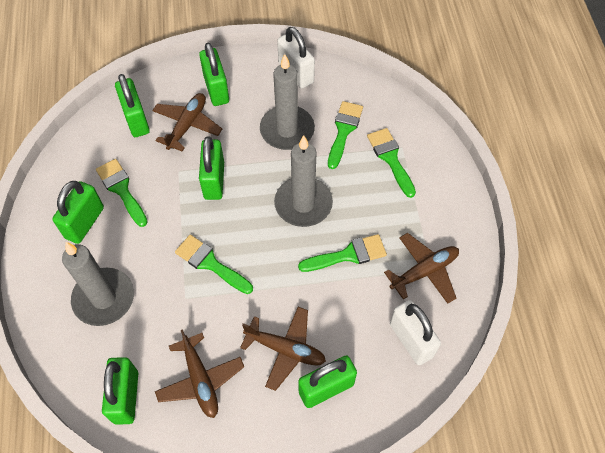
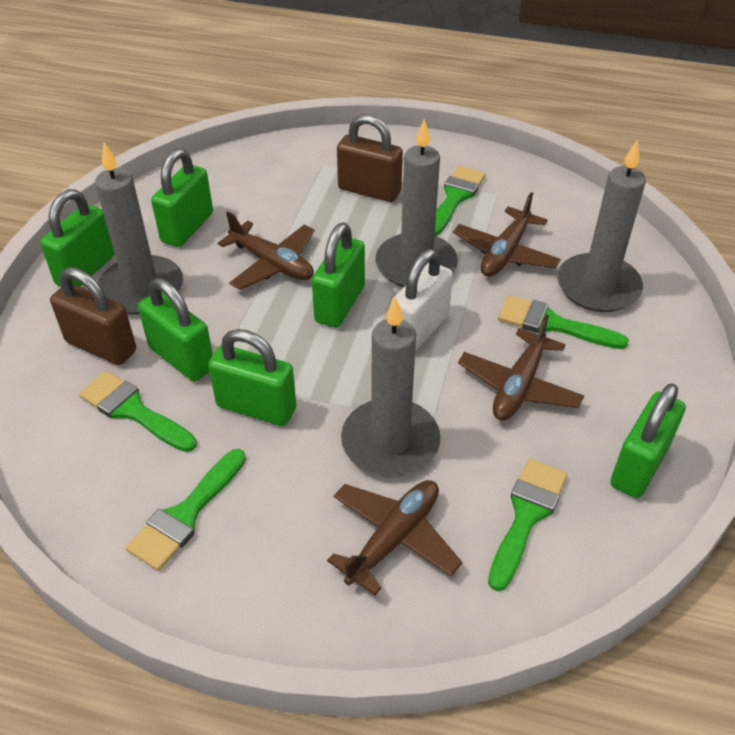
brown padlock: 0 -> 2
grey candle: 3 -> 4
white padlock: 2 -> 1

